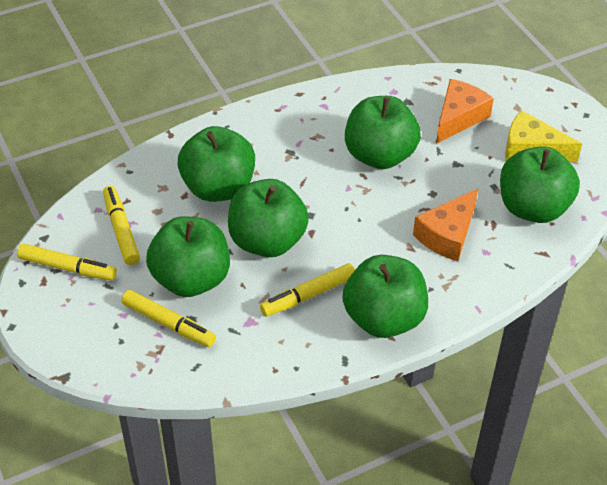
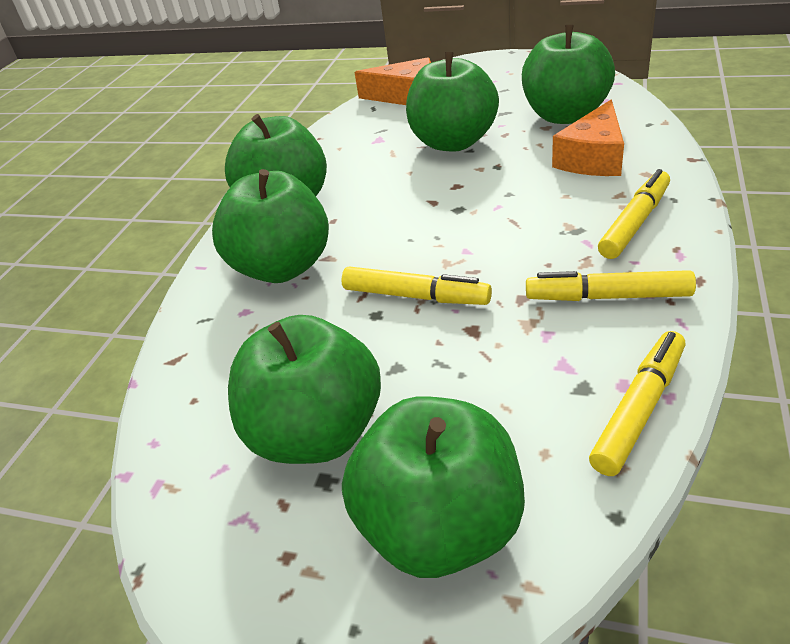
yellow cheese: 1 -> 0

